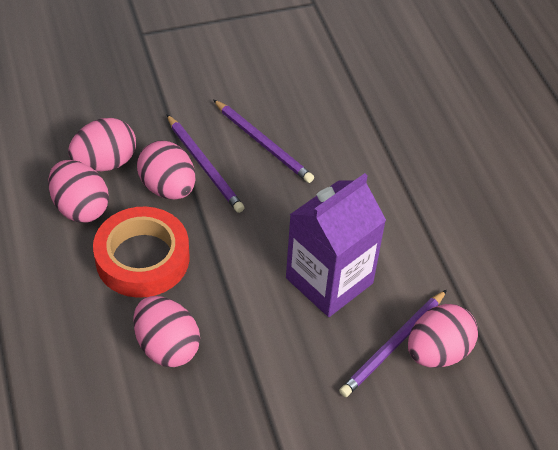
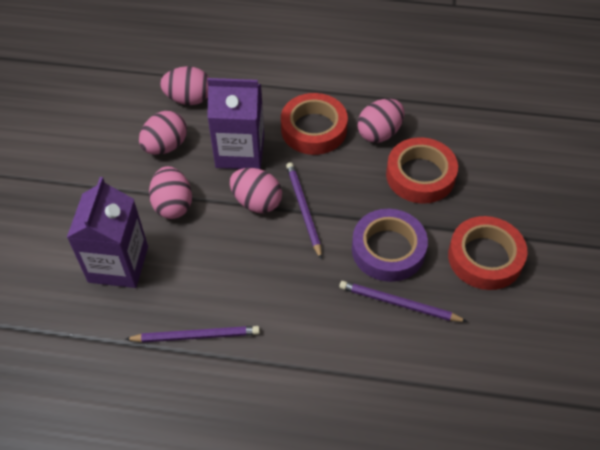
purple carton: 1 -> 2
purple tape: 0 -> 1
red tape: 1 -> 3

